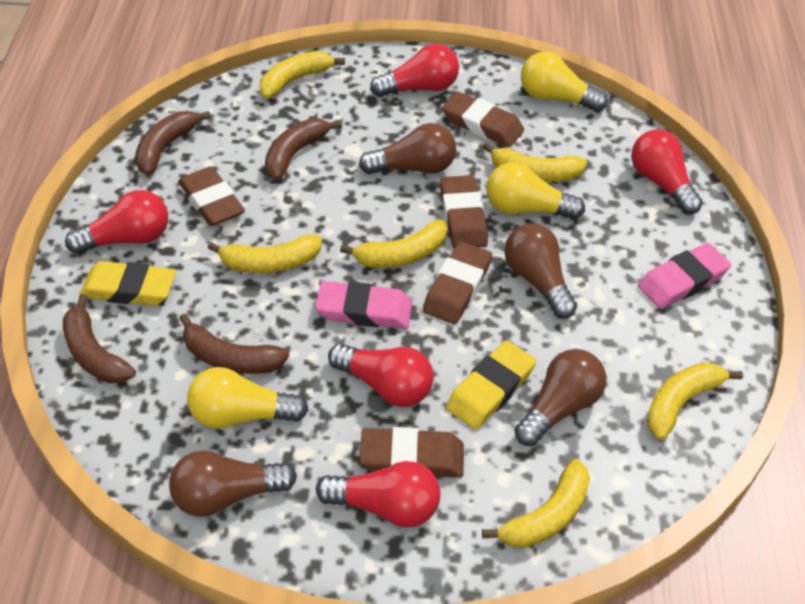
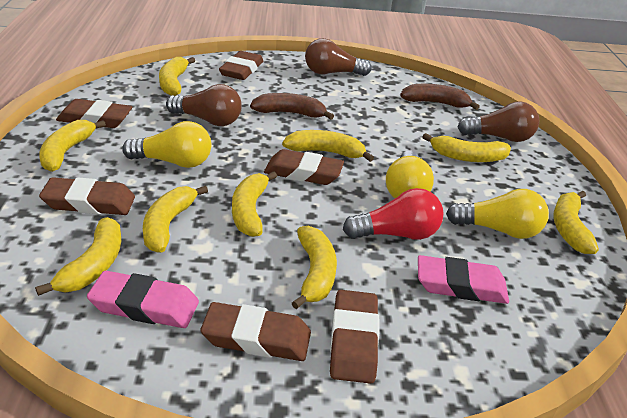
brown banana: 4 -> 2
brown eraser: 5 -> 6
brown light bulb: 4 -> 3
red light bulb: 5 -> 1
yellow banana: 6 -> 9
yellow eraser: 2 -> 0

